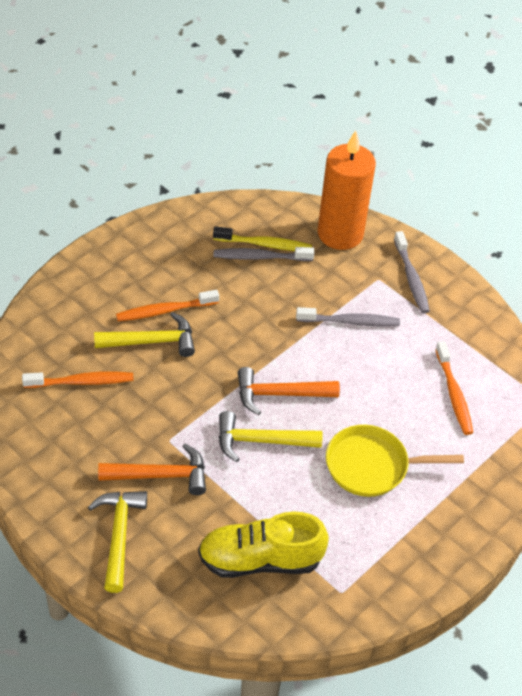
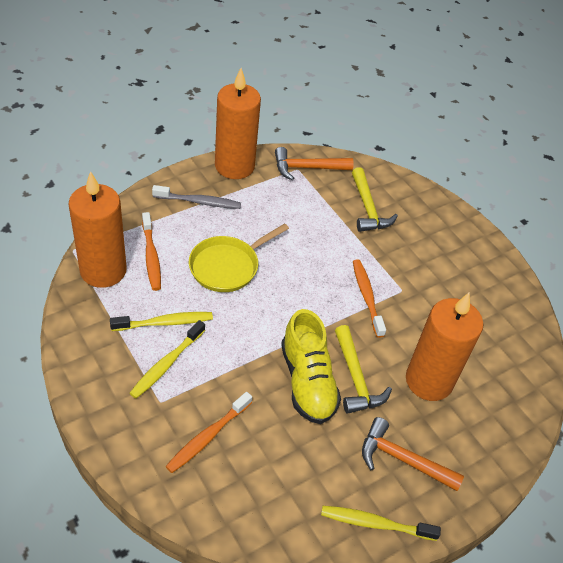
grey toothbrush: 3 -> 1
orange candle: 1 -> 3
yellow hammer: 3 -> 2
yellow toothbrush: 1 -> 3

